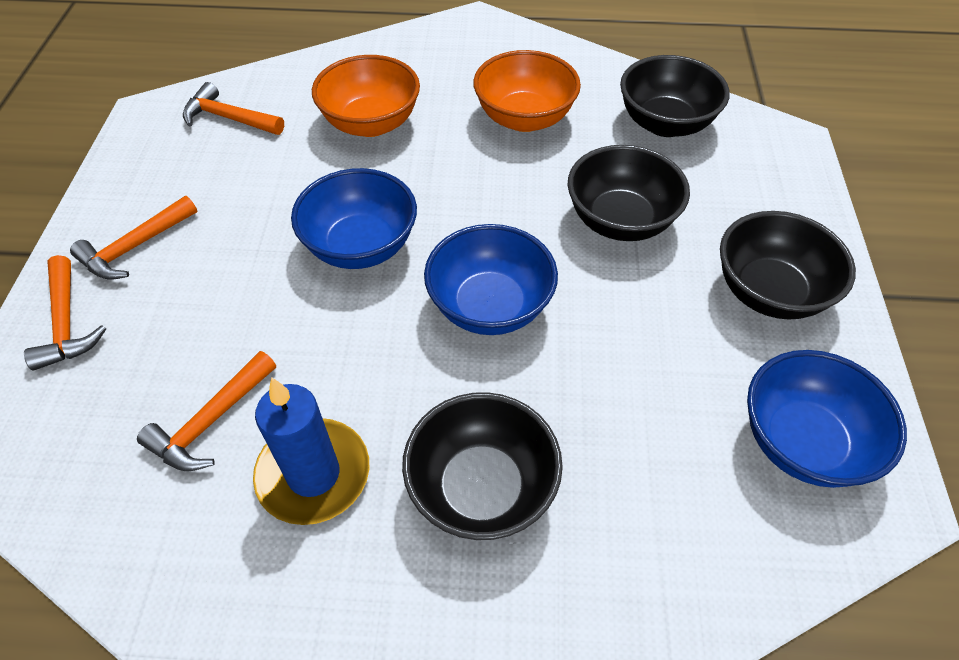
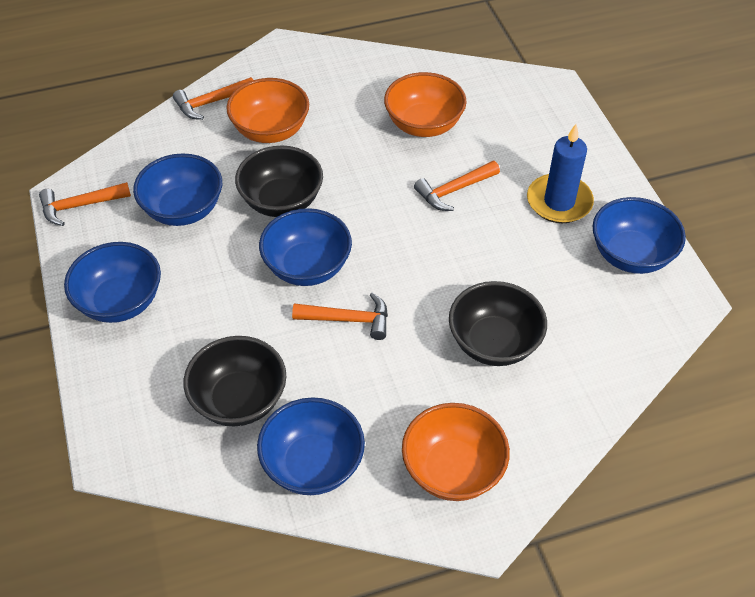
black bowl: 4 -> 3
blue bowl: 3 -> 5
orange bowl: 2 -> 3

